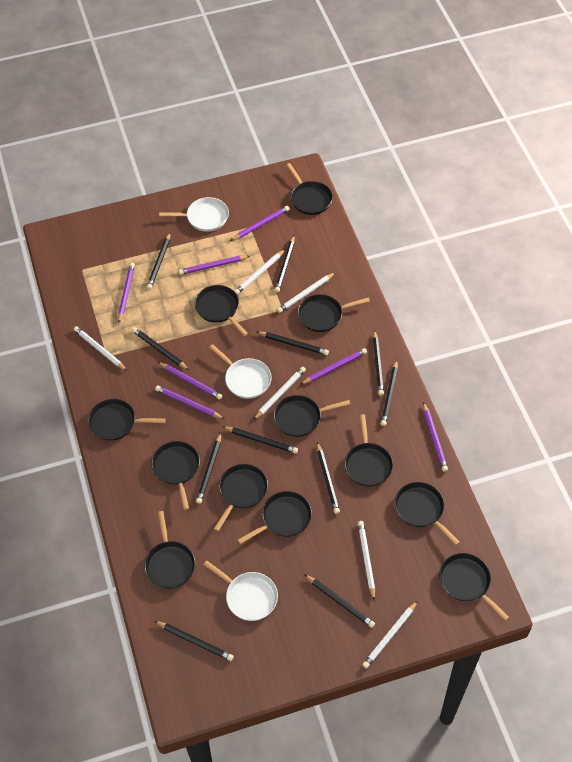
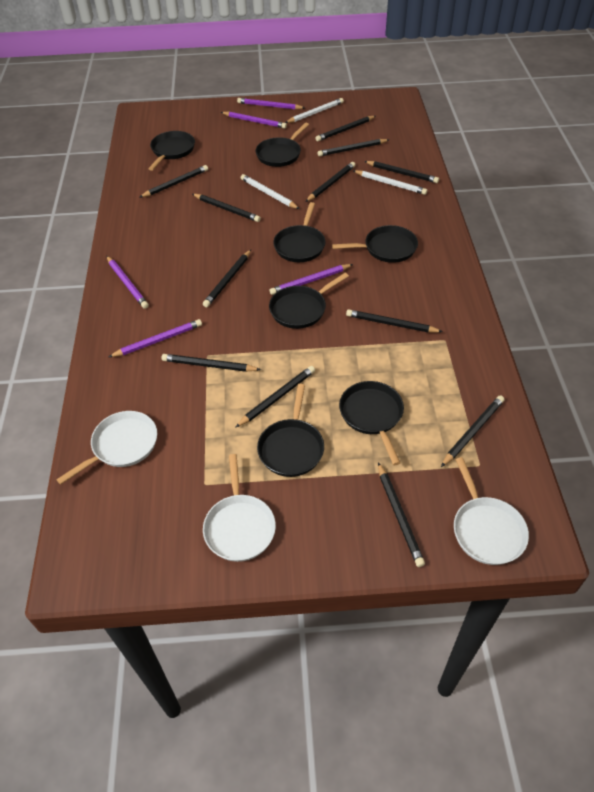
black pan: 12 -> 7
black pencil: 11 -> 12
purple pencil: 7 -> 5
white pencil: 6 -> 3

